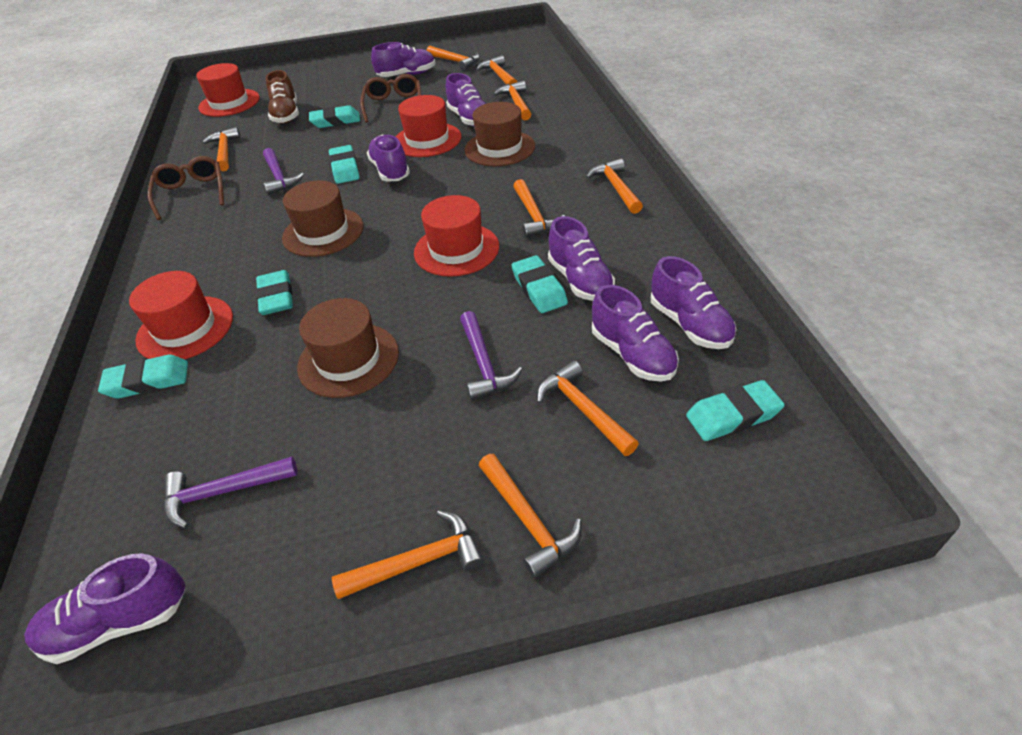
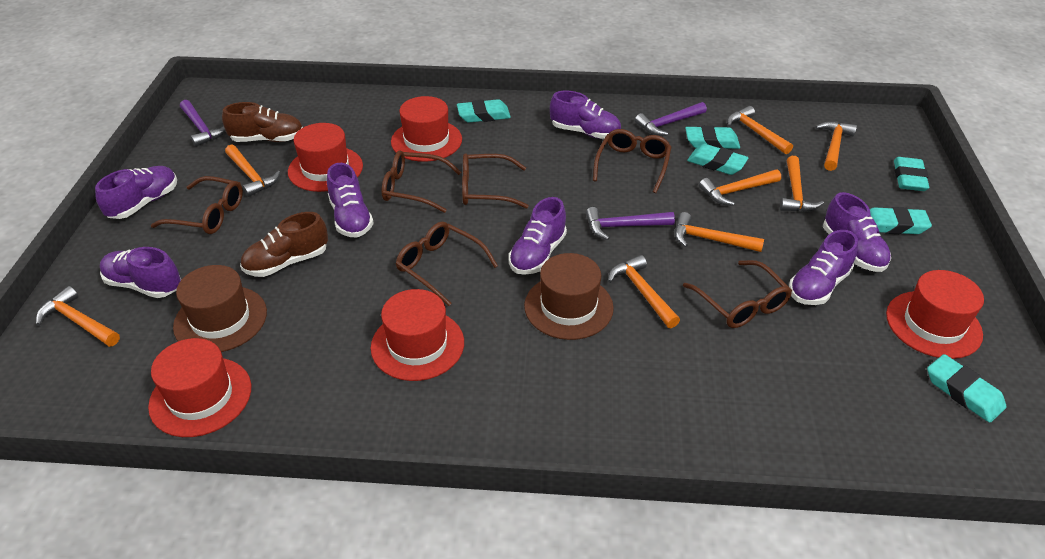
brown glasses: 2 -> 6
brown hat: 3 -> 2
brown shoe: 1 -> 2
orange hammer: 9 -> 8
red hat: 4 -> 5

